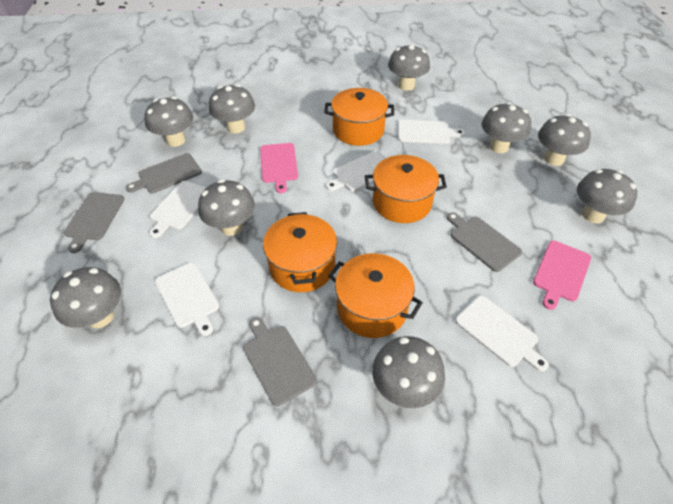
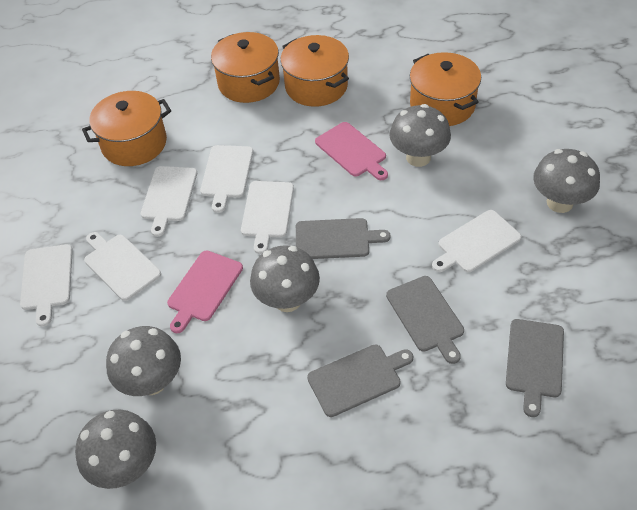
grey mushroom: 9 -> 5
white cutting board: 5 -> 6

